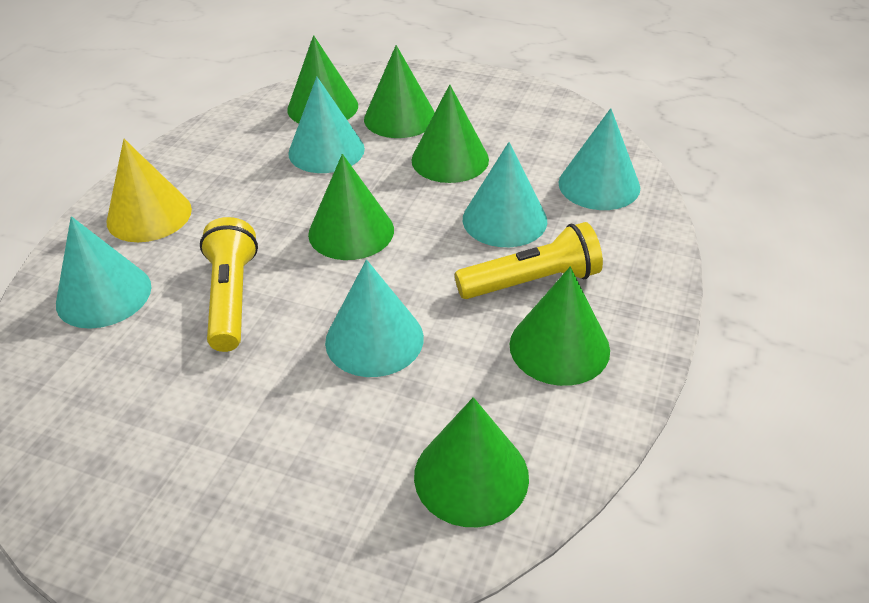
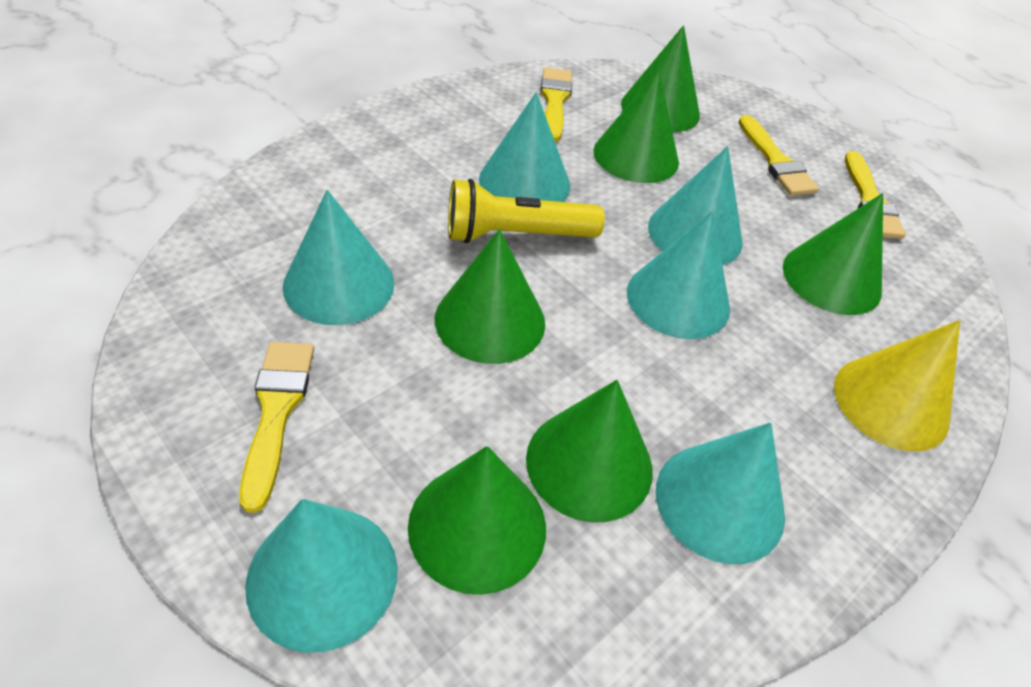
turquoise cone: 5 -> 6
yellow brush: 0 -> 4
yellow flashlight: 2 -> 1

